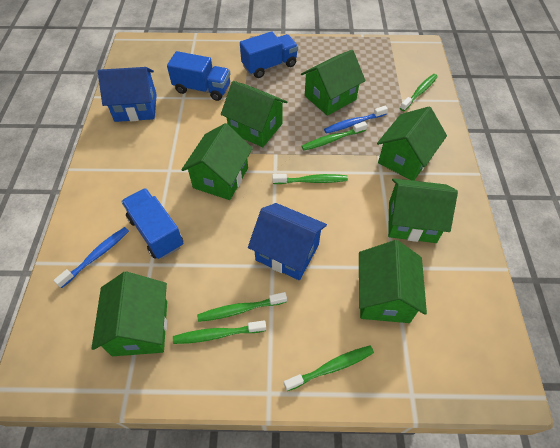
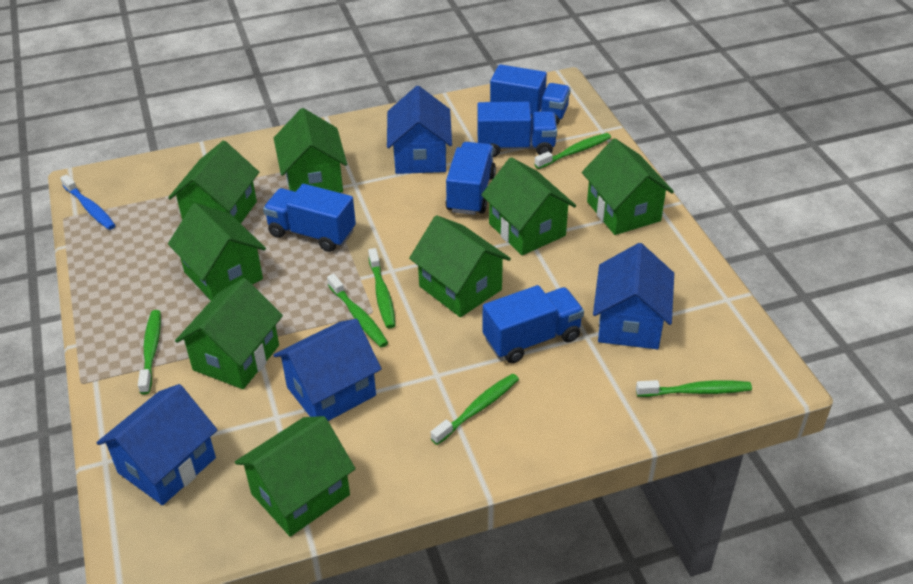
blue house: 2 -> 4
blue toothbrush: 2 -> 1
blue truck: 3 -> 5
green house: 7 -> 8

